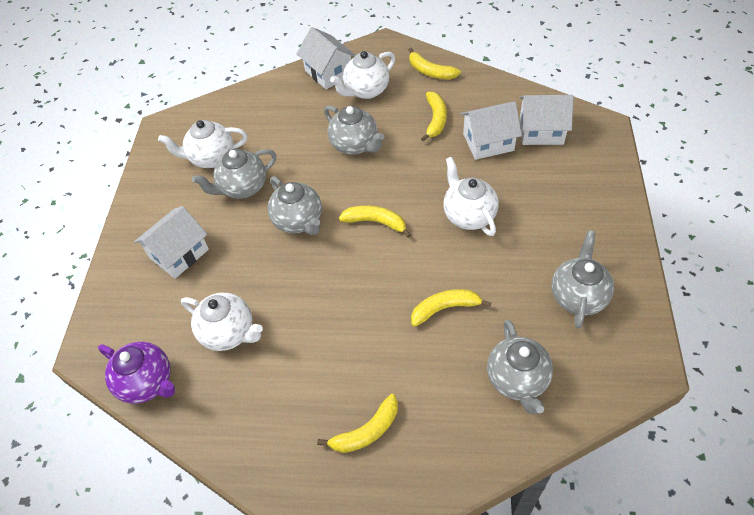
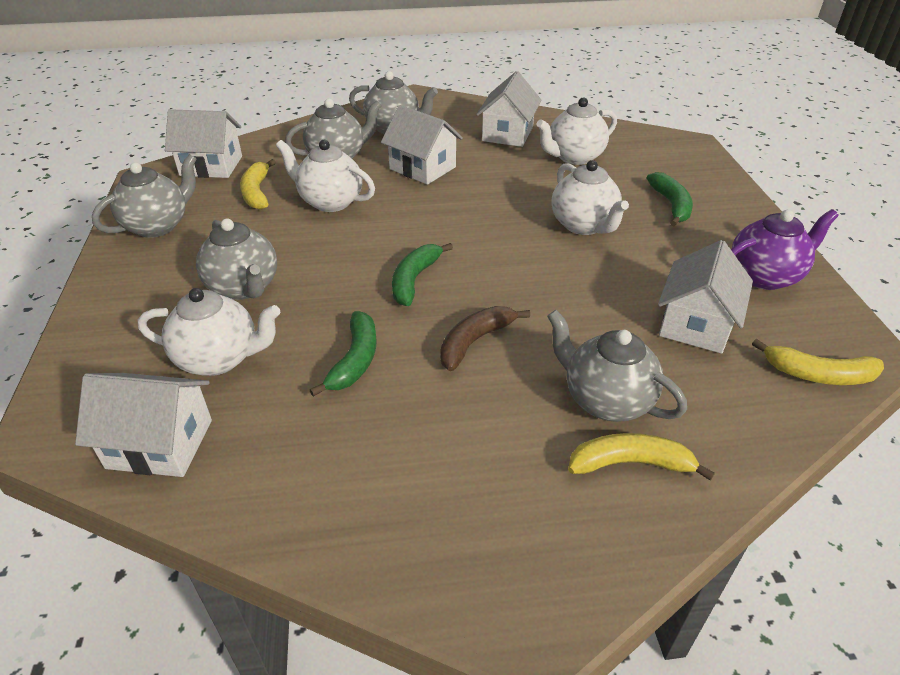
brown banana: 0 -> 1
green banana: 0 -> 3
white house: 4 -> 5
yellow banana: 5 -> 3

